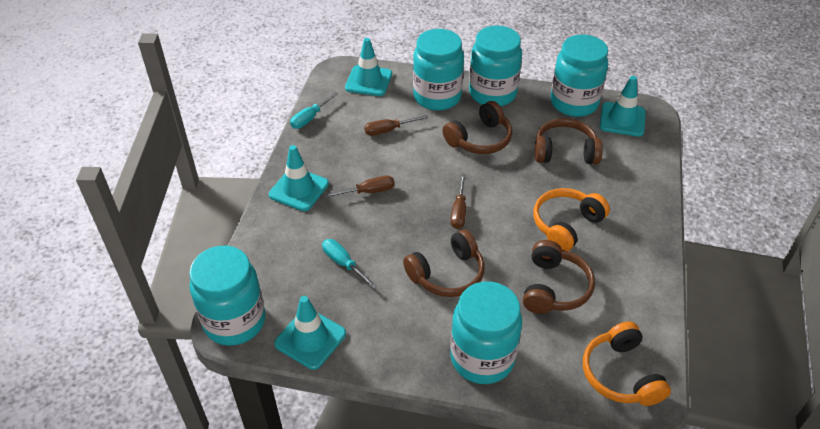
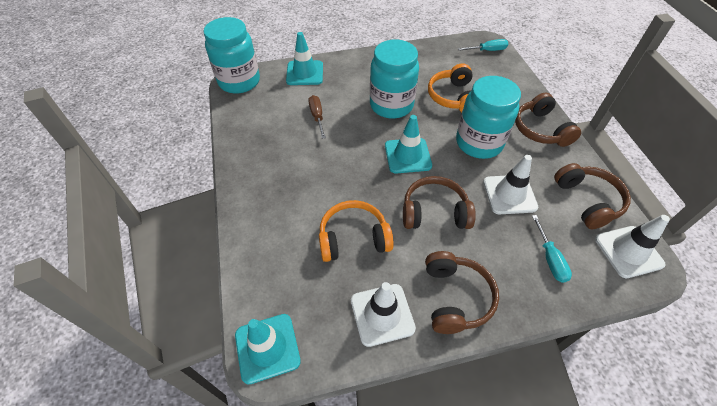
brown screwdriver: 3 -> 1
turquoise jar: 5 -> 3
turquoise traffic cone: 4 -> 3
white traffic cone: 0 -> 3

